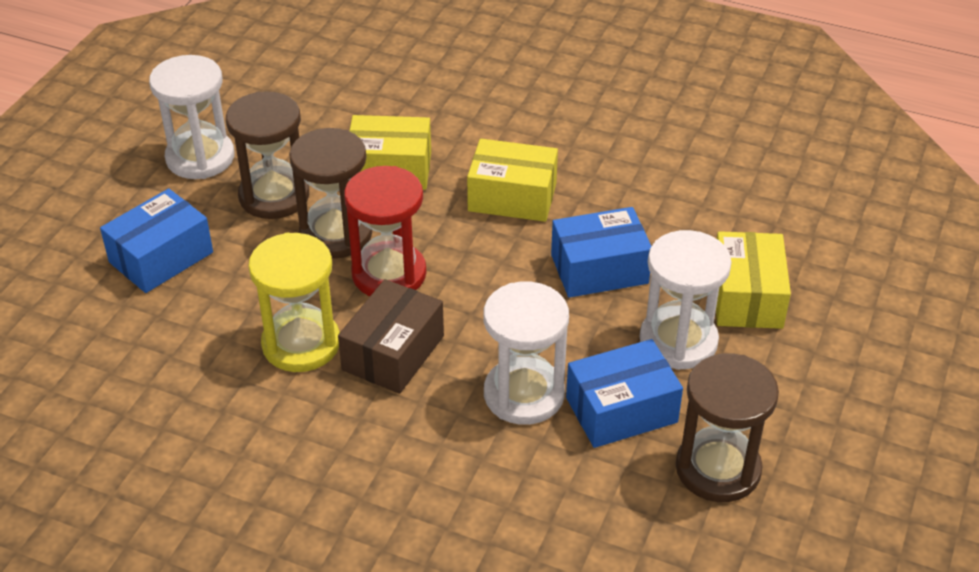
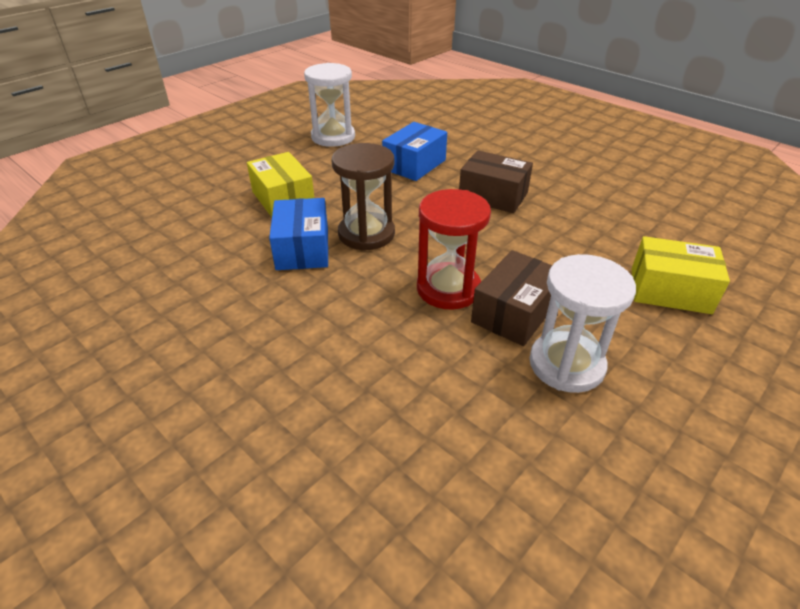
blue box: 3 -> 2
brown box: 1 -> 2
brown hourglass: 3 -> 1
white hourglass: 3 -> 2
yellow box: 3 -> 2
yellow hourglass: 1 -> 0

